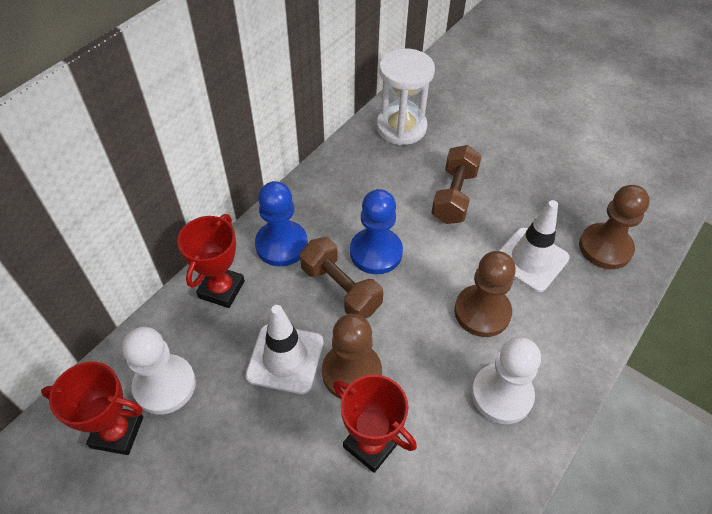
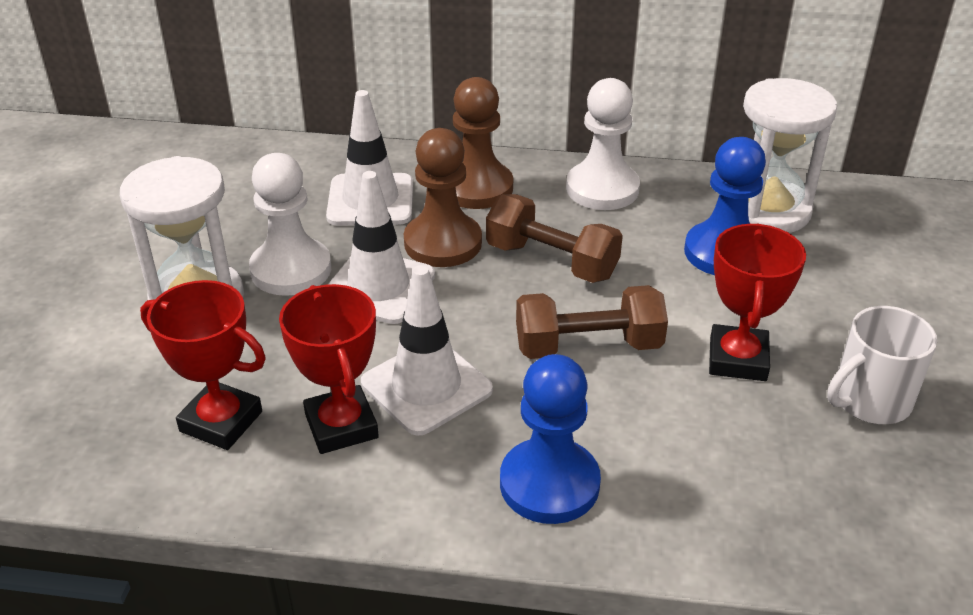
brown pawn: 3 -> 2
white hourglass: 1 -> 2
white mug: 0 -> 1
white traffic cone: 2 -> 3

